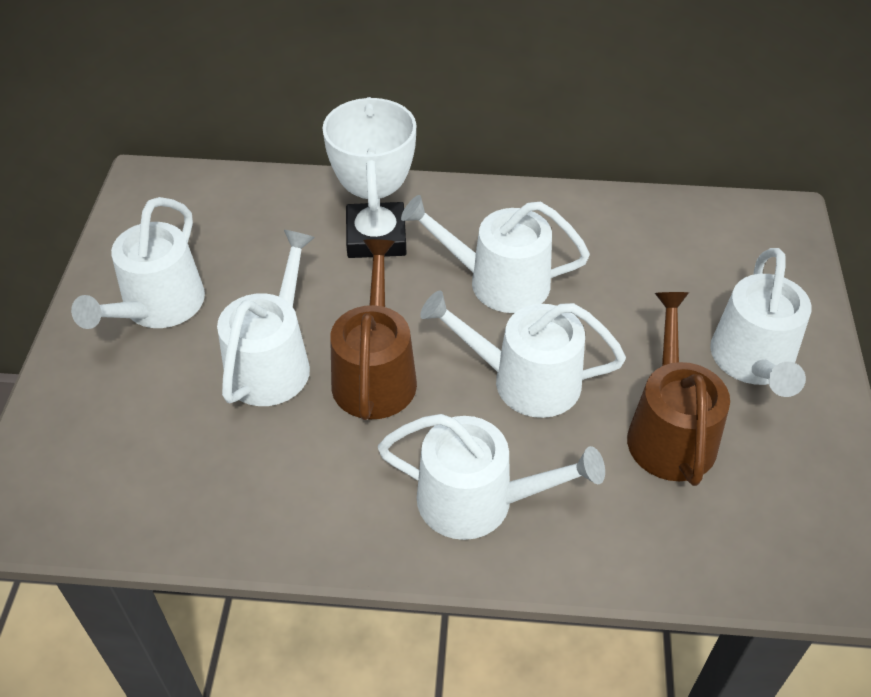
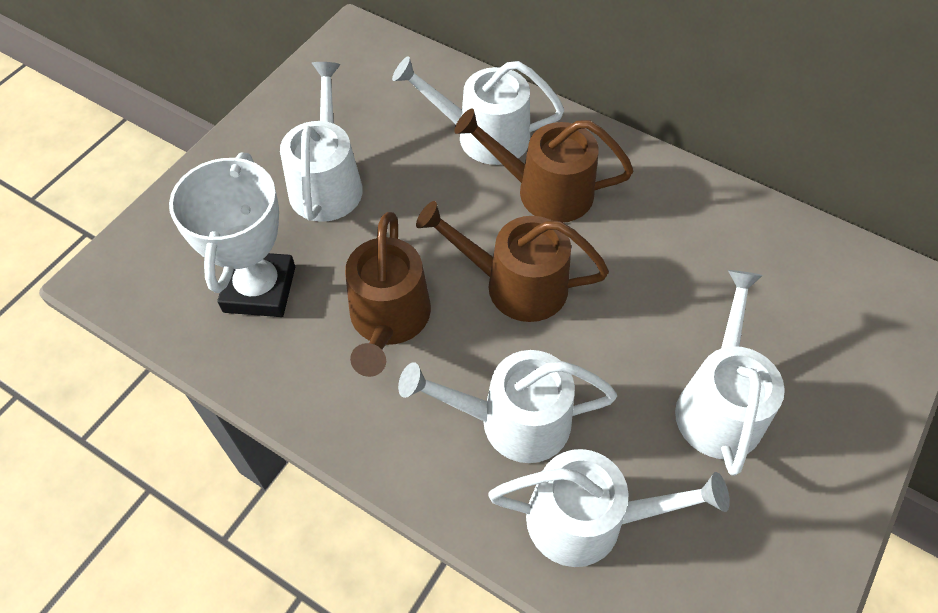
brown watering can: 2 -> 3
white watering can: 6 -> 5

